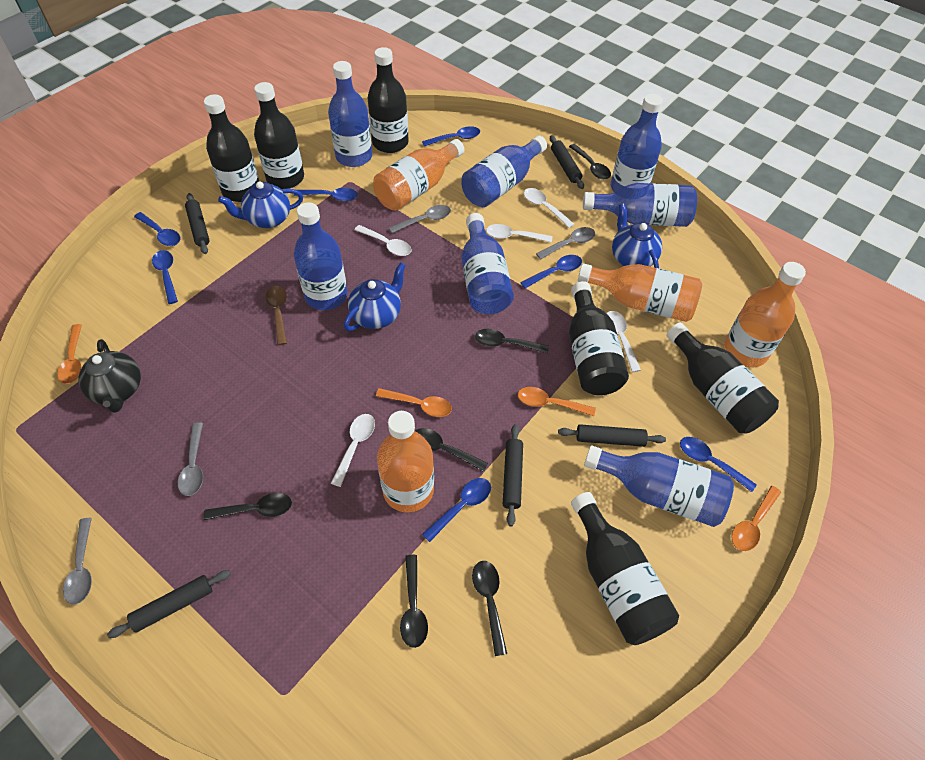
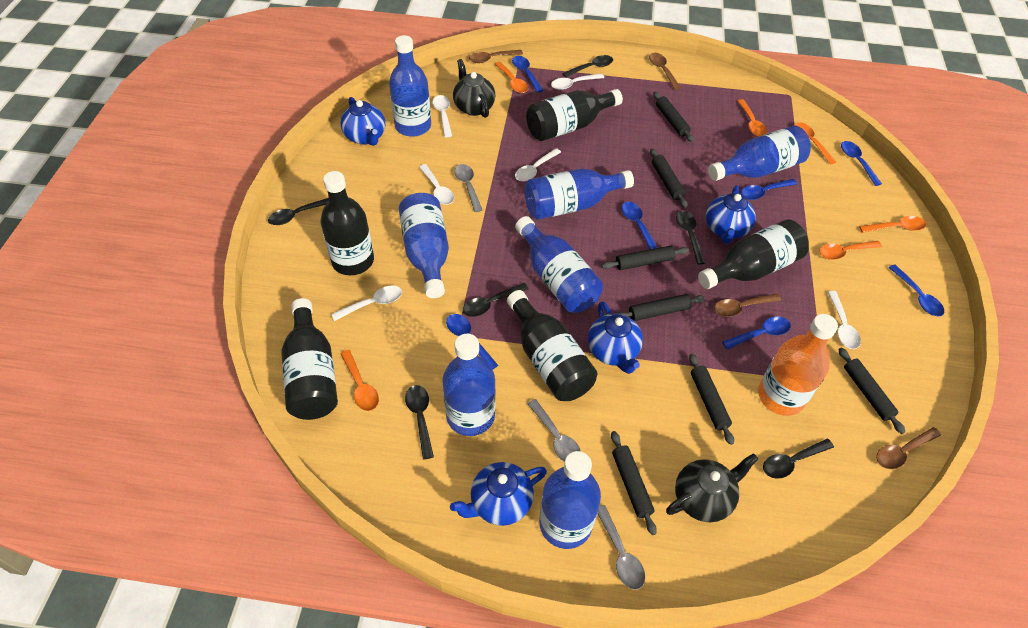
black bottle: 6 -> 5
black rolling pin: 5 -> 7
black teapot: 1 -> 2
blue teapot: 3 -> 4
brown spoon: 1 -> 4
grey spoon: 4 -> 3
orange bottle: 4 -> 1
orange spoon: 4 -> 6
white spoon: 5 -> 6

